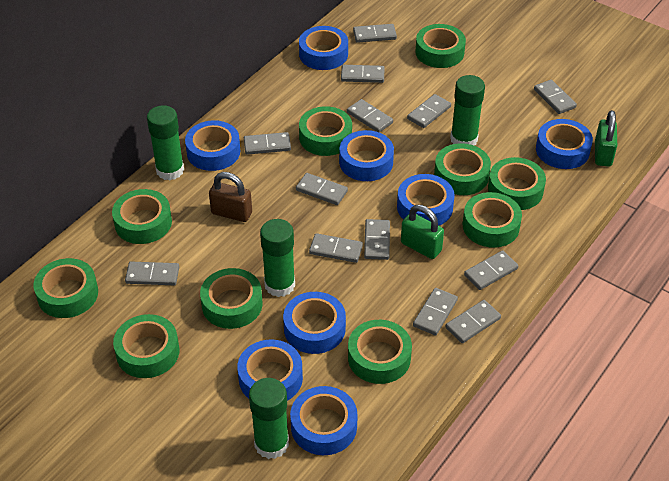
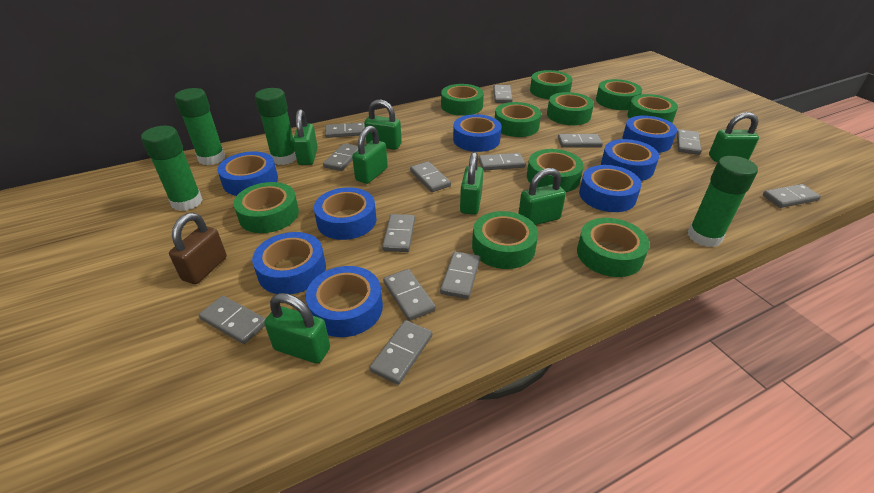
green padlock: 2 -> 7

